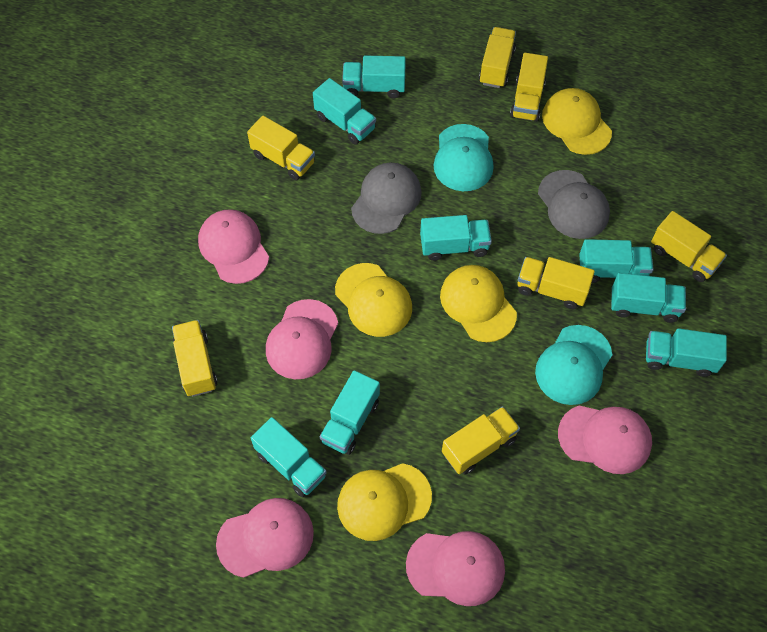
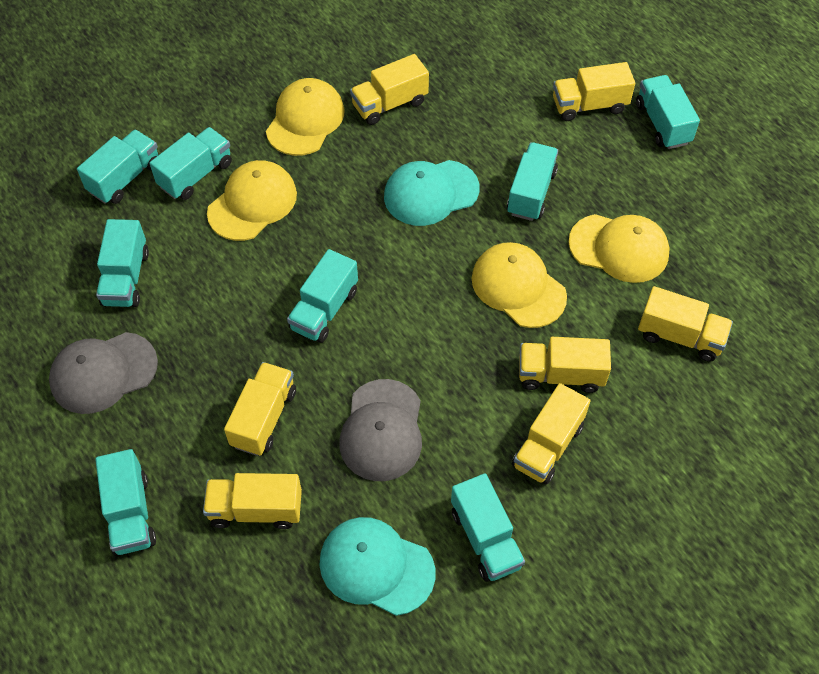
pink cap: 5 -> 0

